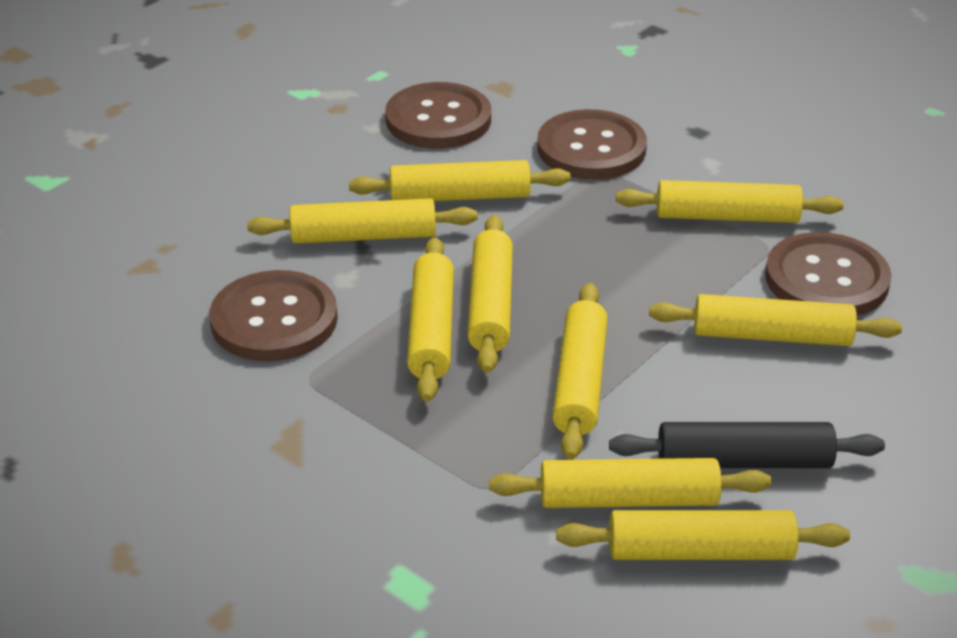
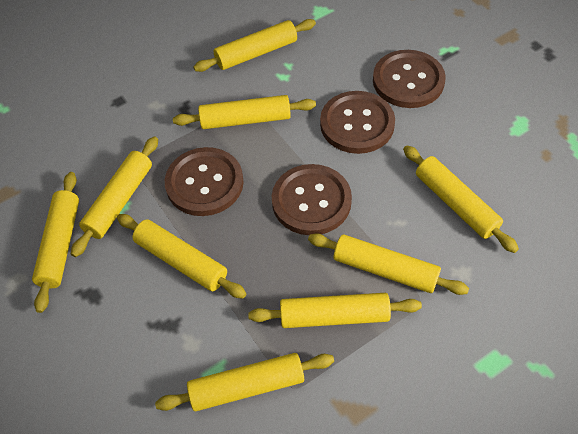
black rolling pin: 1 -> 0

